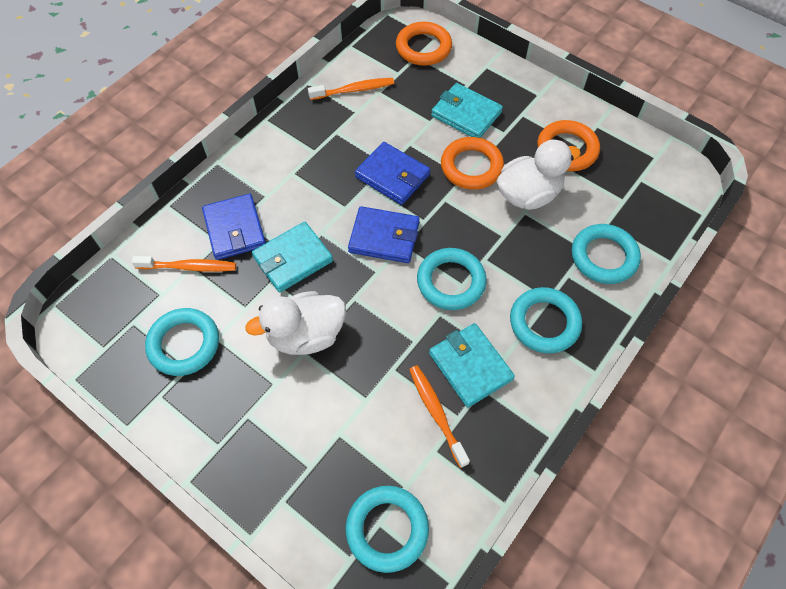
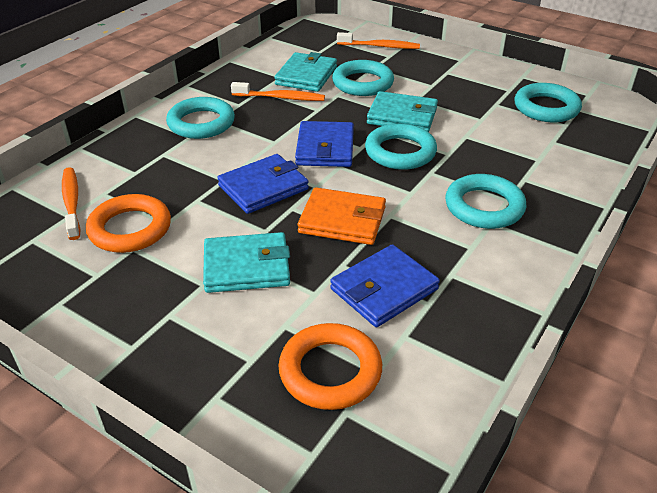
orange ring: 3 -> 2
orange wallet: 0 -> 1
white duck: 2 -> 0

